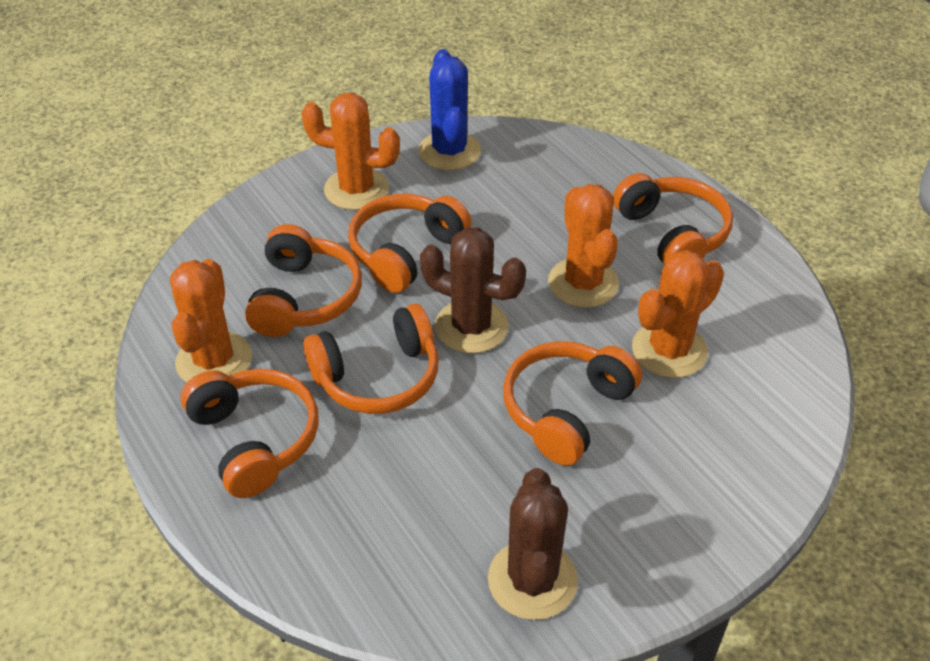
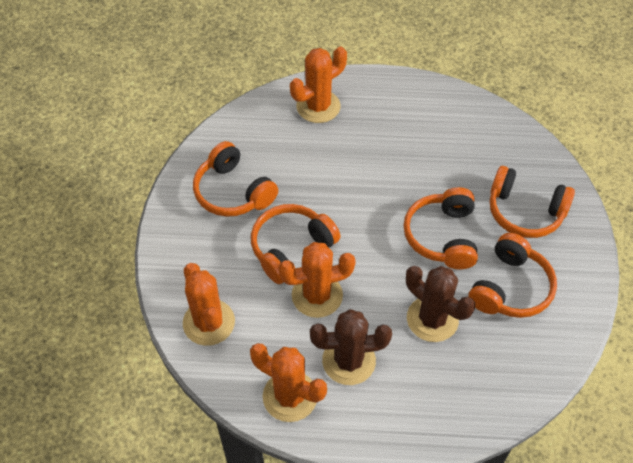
blue cactus: 1 -> 0
orange headphones: 6 -> 5

